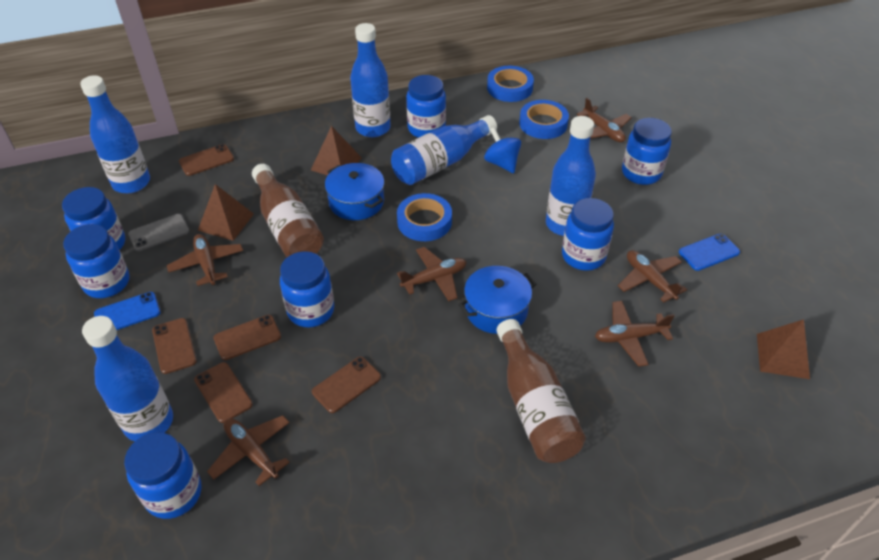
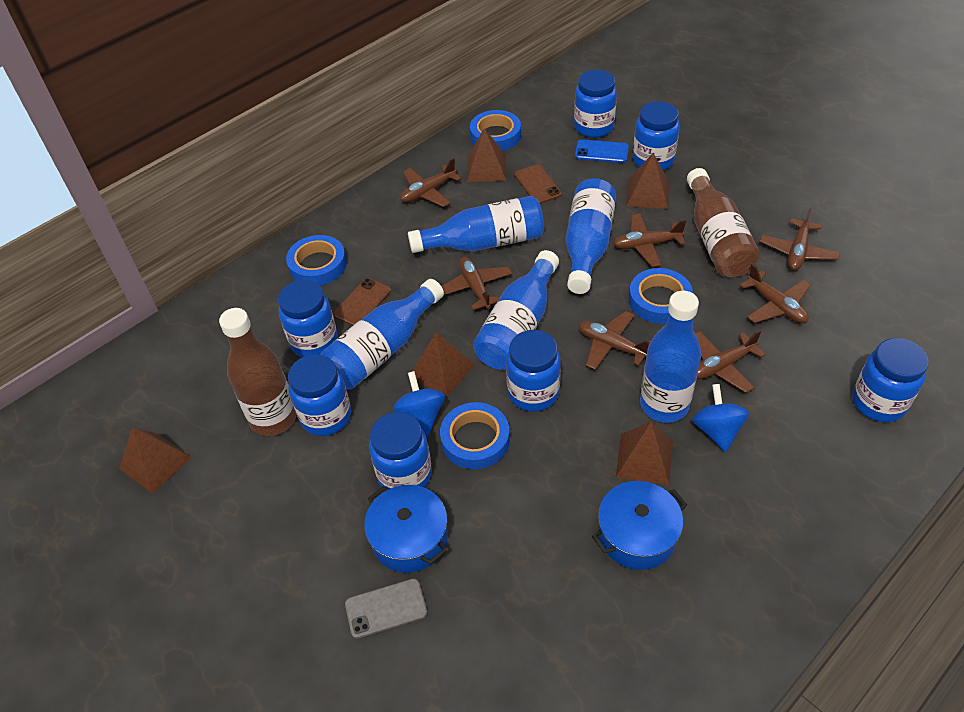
blue phone: 2 -> 1
blue spinning top: 1 -> 2
blue tape: 3 -> 4
brown phone: 5 -> 2
brown plane: 6 -> 7
brown pyramid: 3 -> 5

